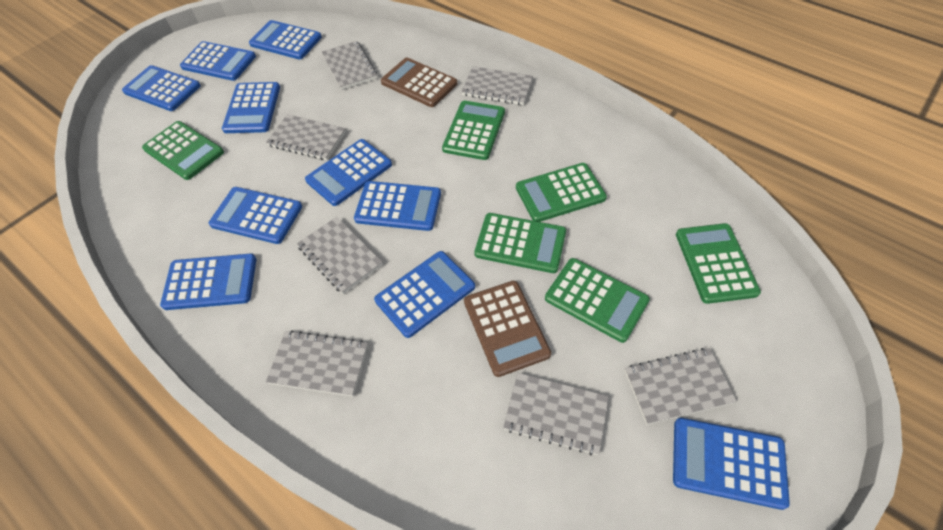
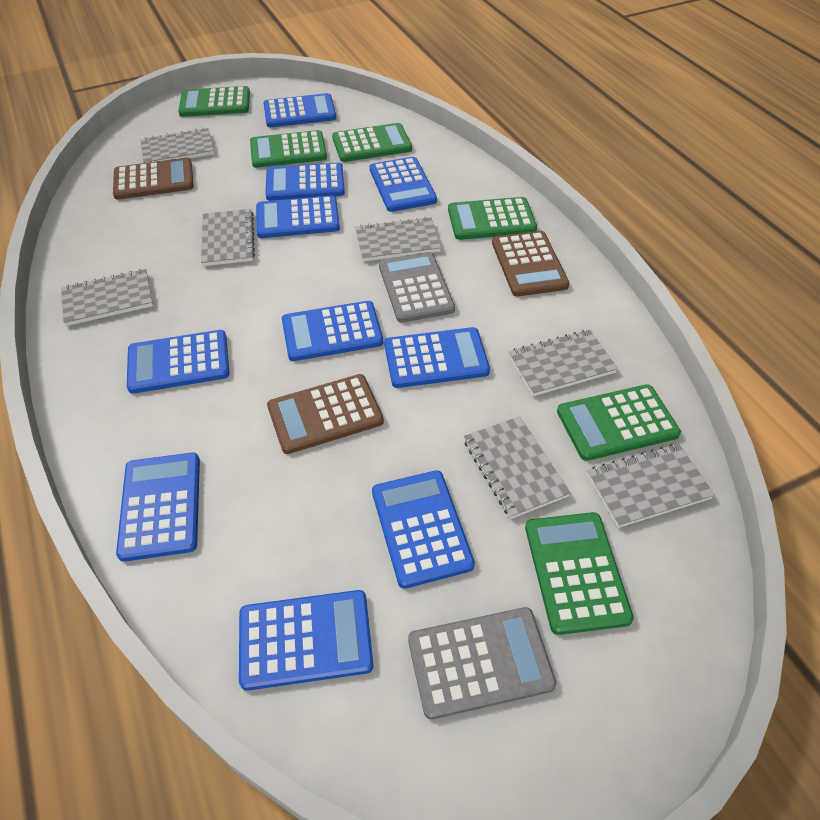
brown calculator: 2 -> 3
grey calculator: 0 -> 2

